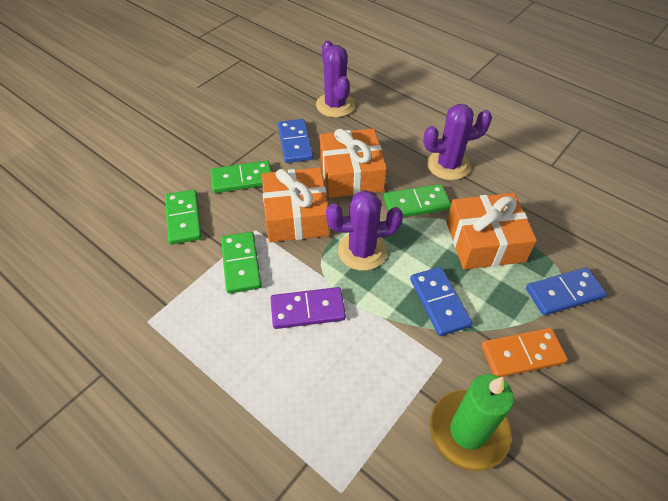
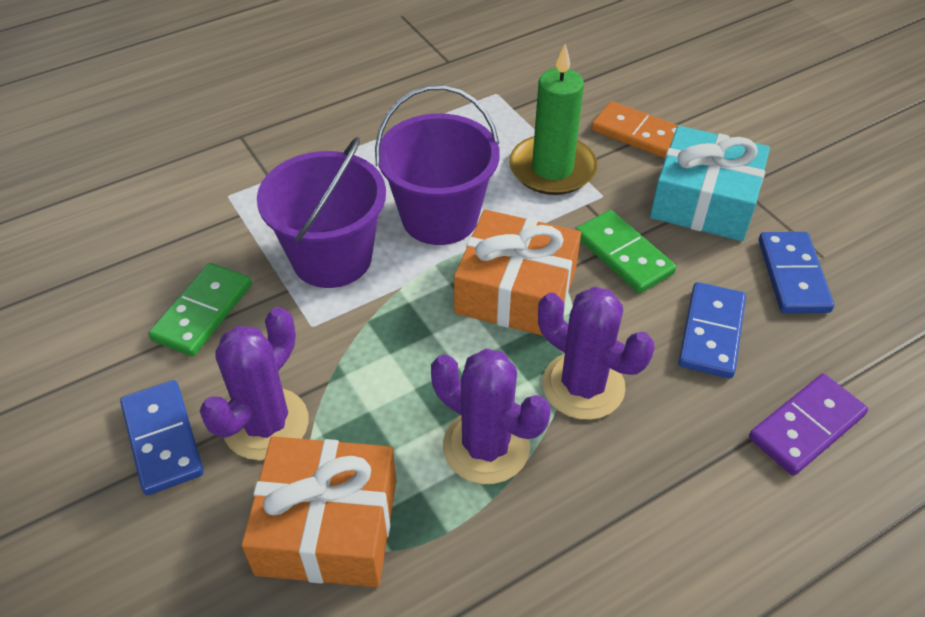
green domino: 4 -> 2
orange gift: 3 -> 2
purple bucket: 0 -> 2
turquoise gift: 0 -> 1

